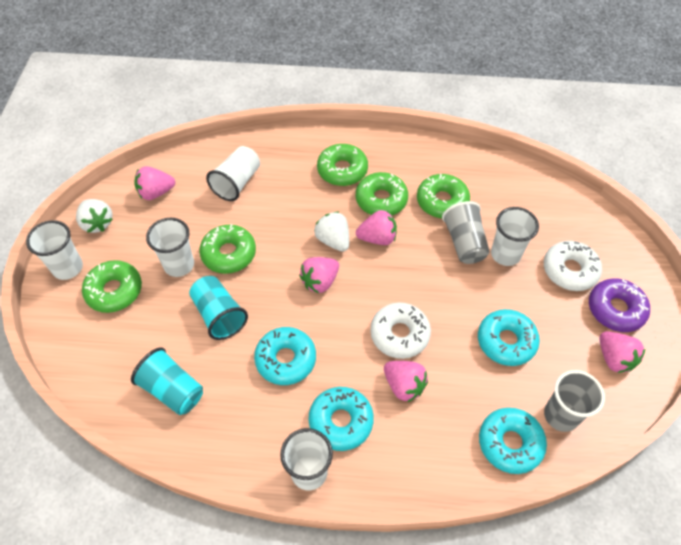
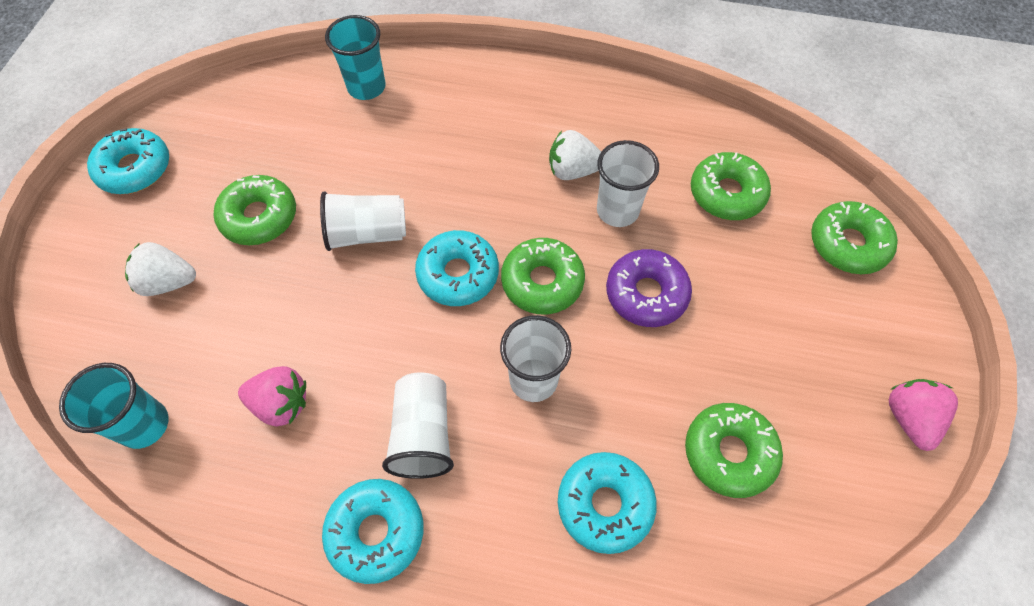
grey cup: 2 -> 0
pink strawberry: 5 -> 2
white cup: 5 -> 4
white donut: 2 -> 0

